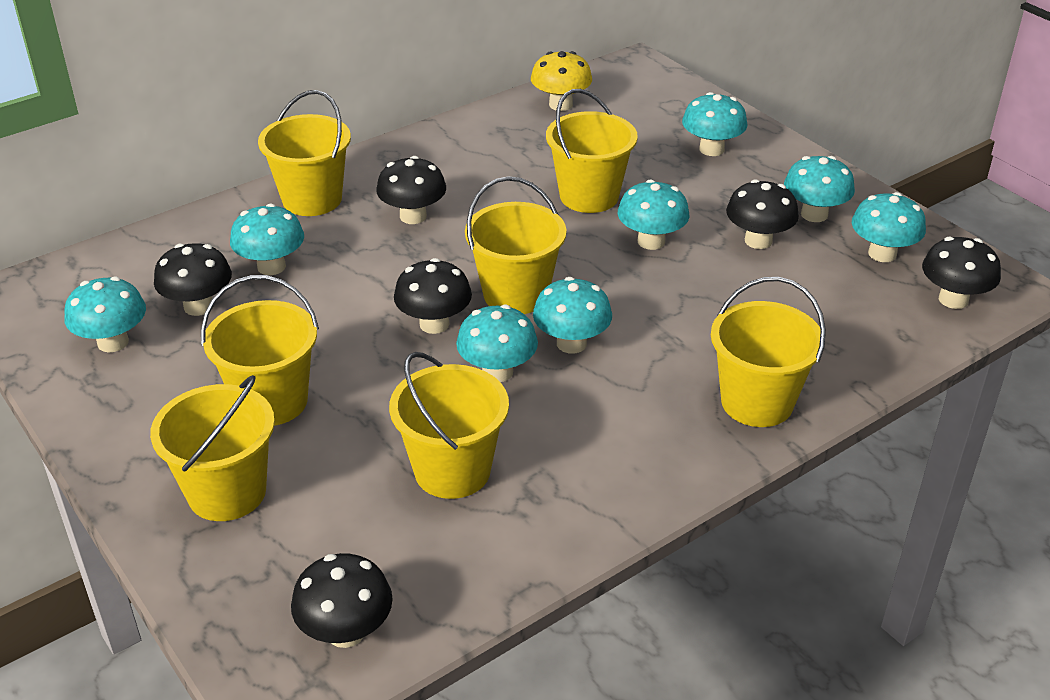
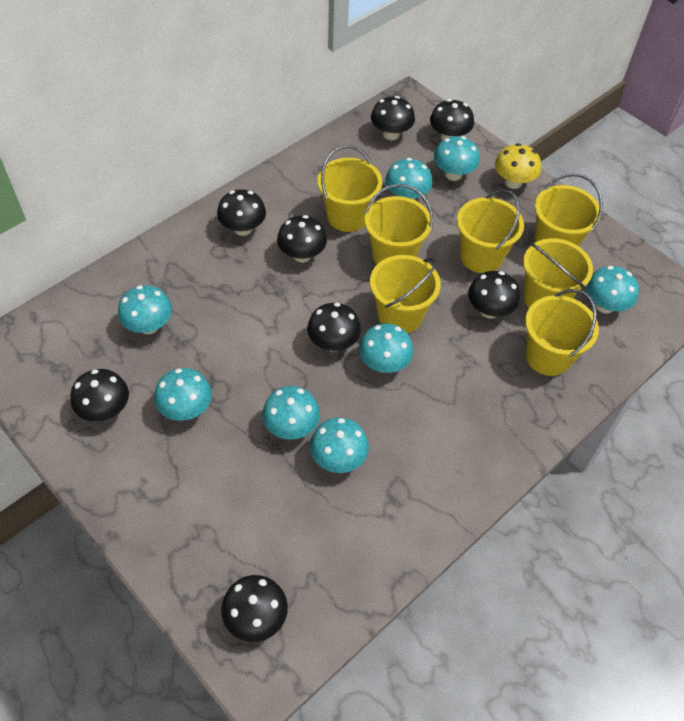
black mushroom: 6 -> 8

